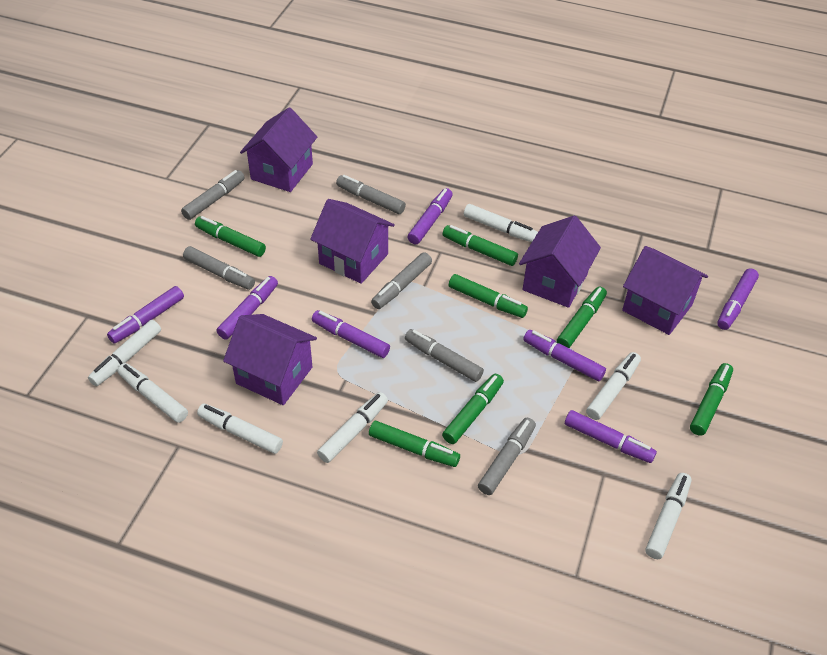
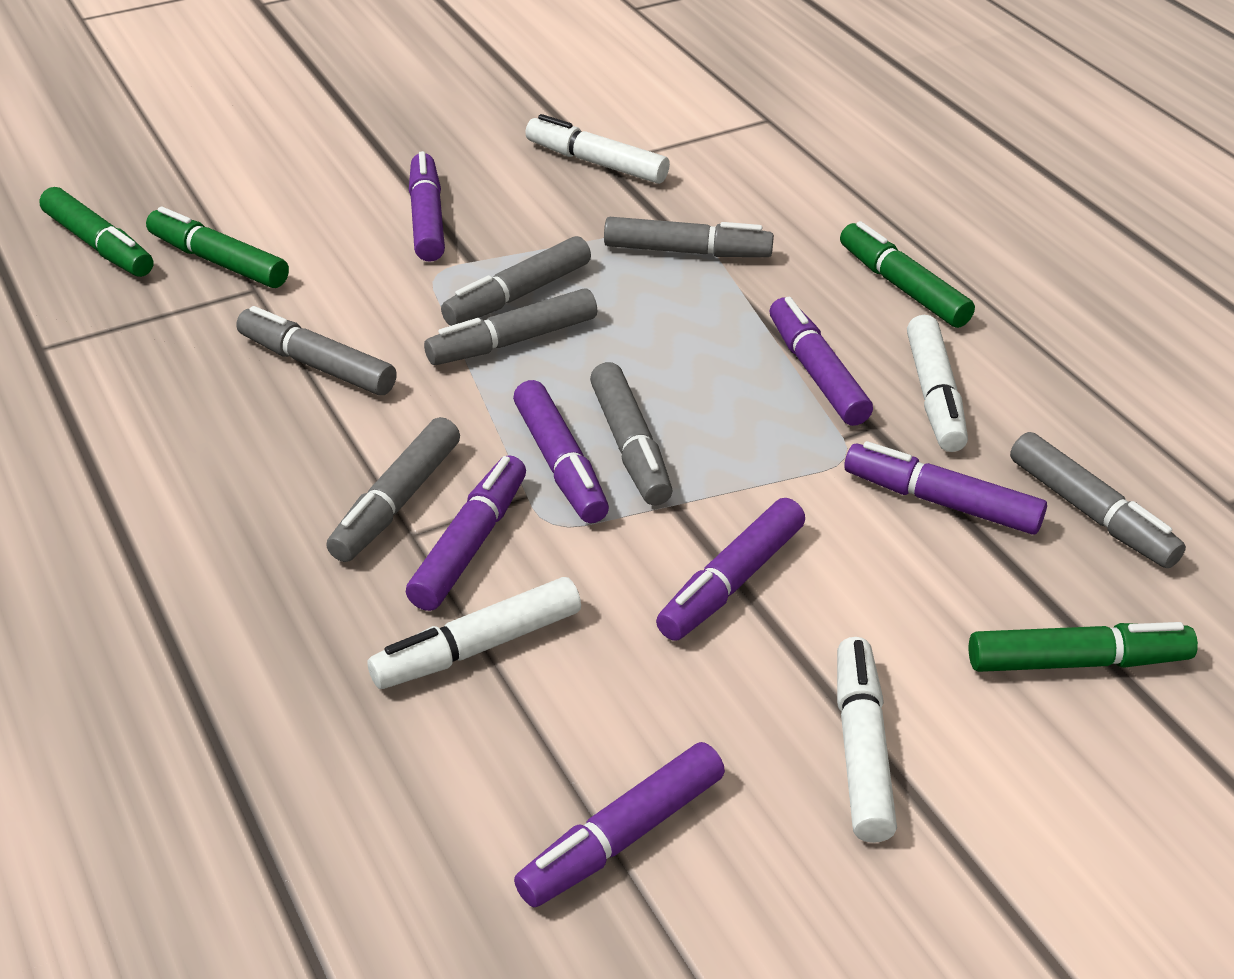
green marker: 7 -> 4
grey marker: 6 -> 7
purple house: 5 -> 0
white marker: 7 -> 4

